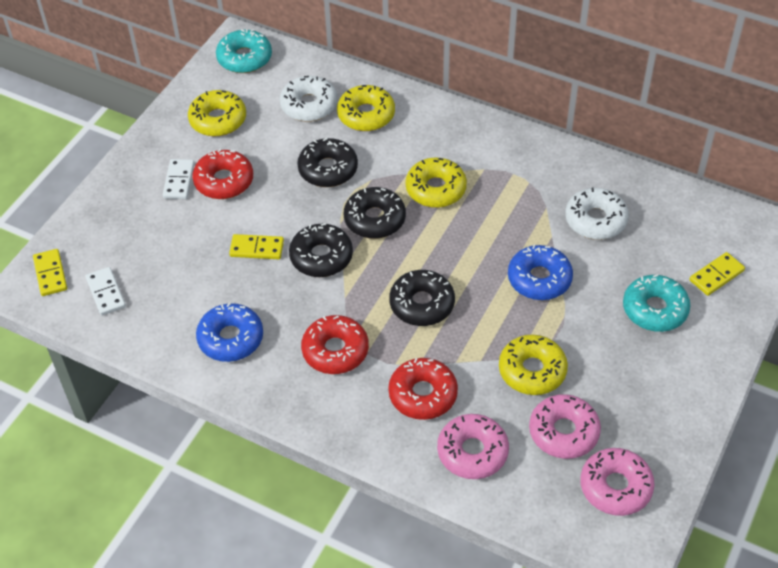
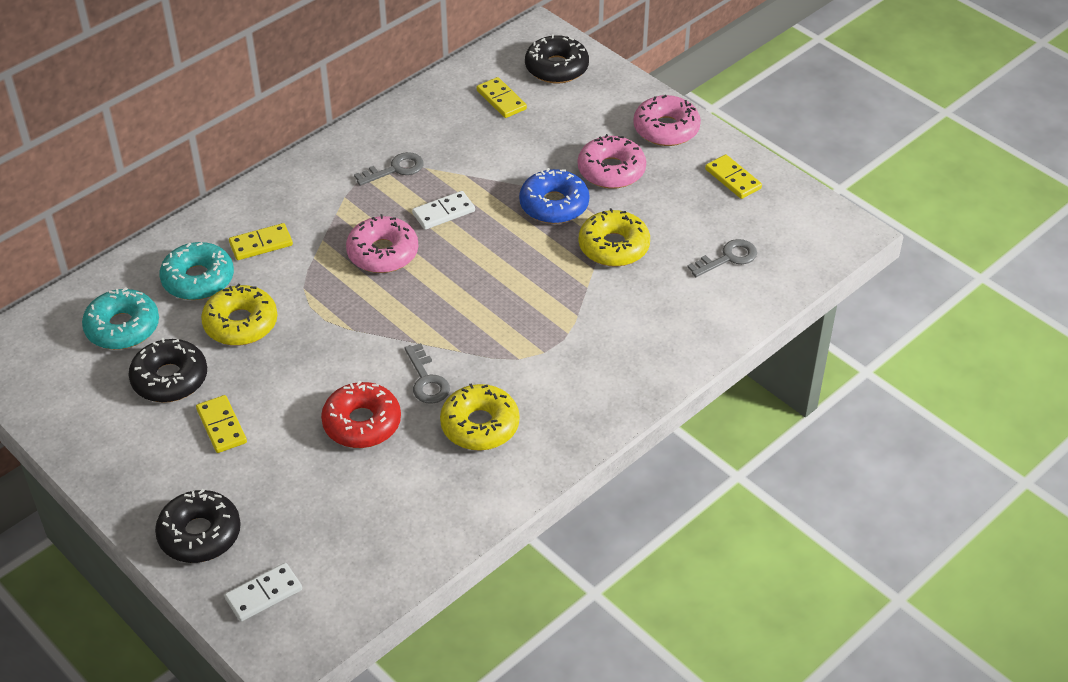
black donut: 4 -> 3
blue donut: 2 -> 1
grey key: 0 -> 3
red donut: 3 -> 1
white donut: 2 -> 0
yellow domino: 3 -> 4
yellow donut: 4 -> 3

